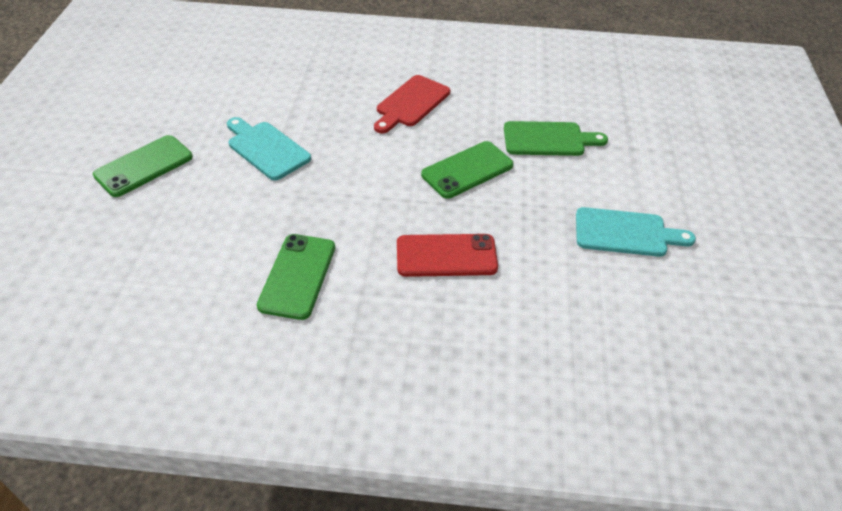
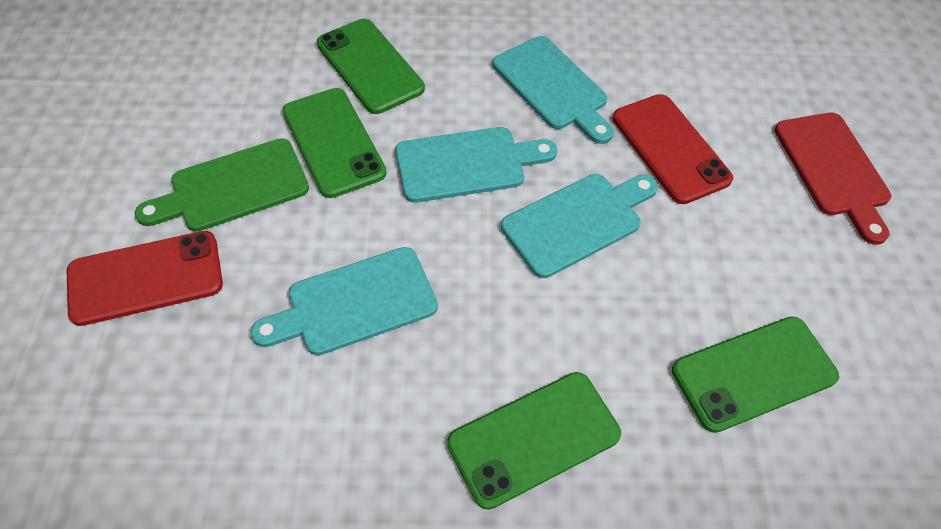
green phone: 3 -> 4
red phone: 1 -> 2
turquoise cutting board: 2 -> 4

